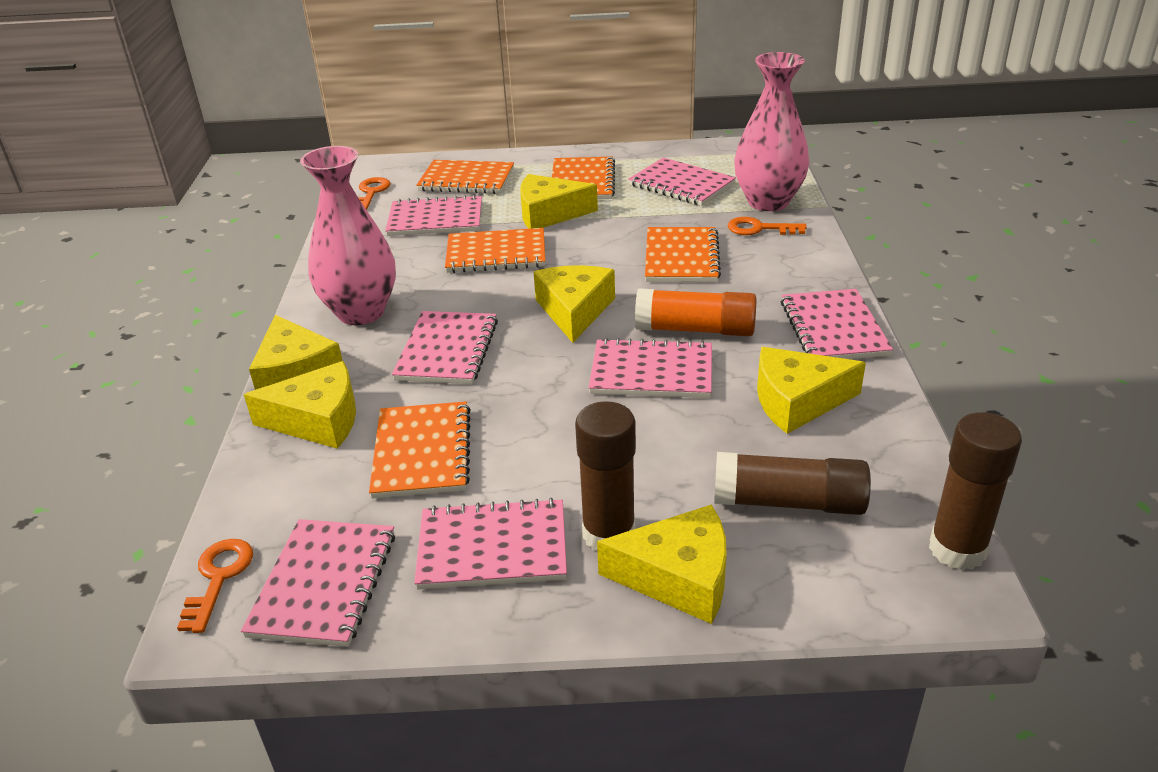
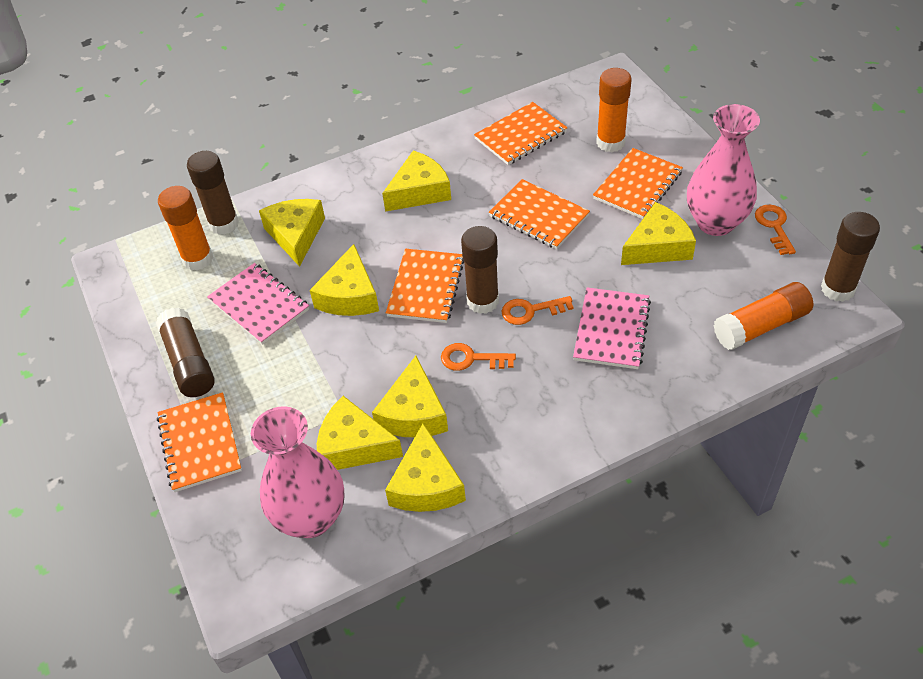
brown glue stick: 3 -> 4
orange glue stick: 1 -> 3
pink notebook: 7 -> 2
yellow cheese: 6 -> 7

